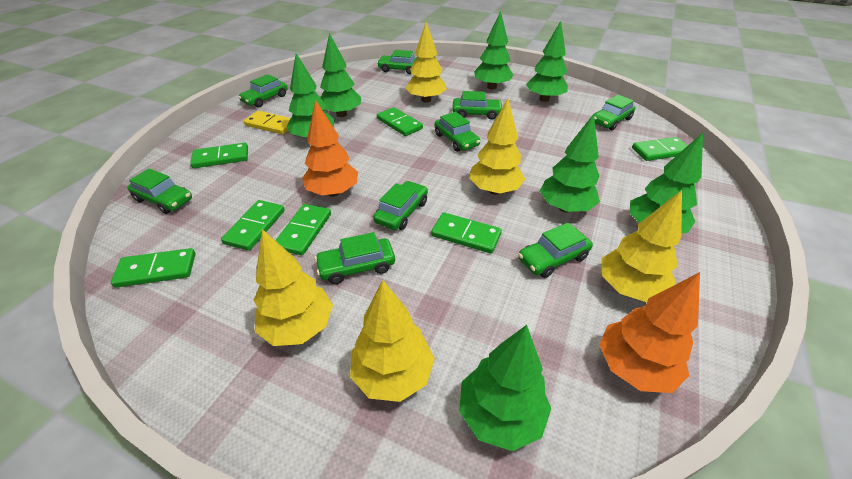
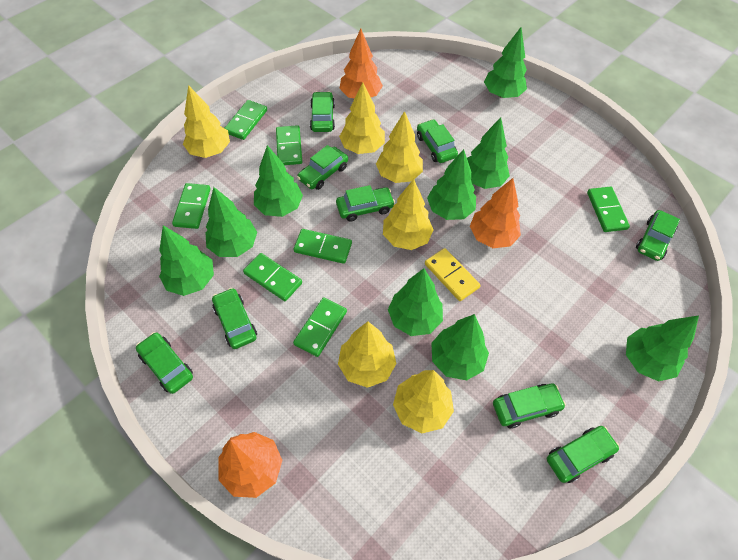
green tree: 7 -> 9
orange tree: 2 -> 3
yellow tree: 5 -> 6

